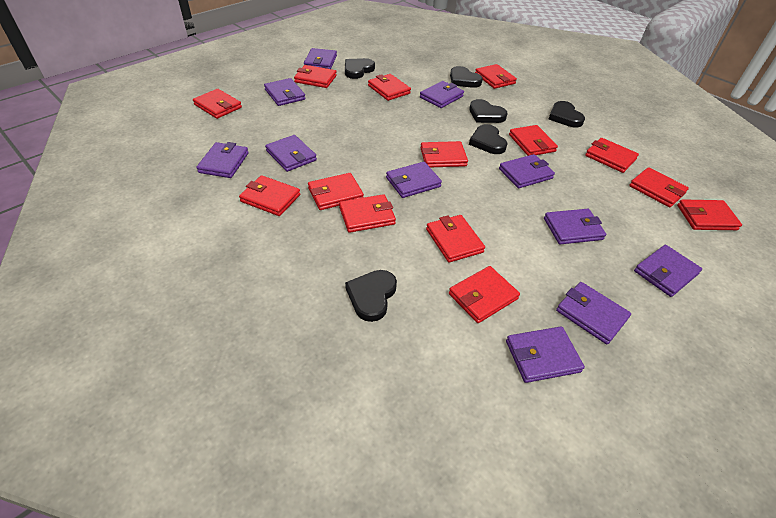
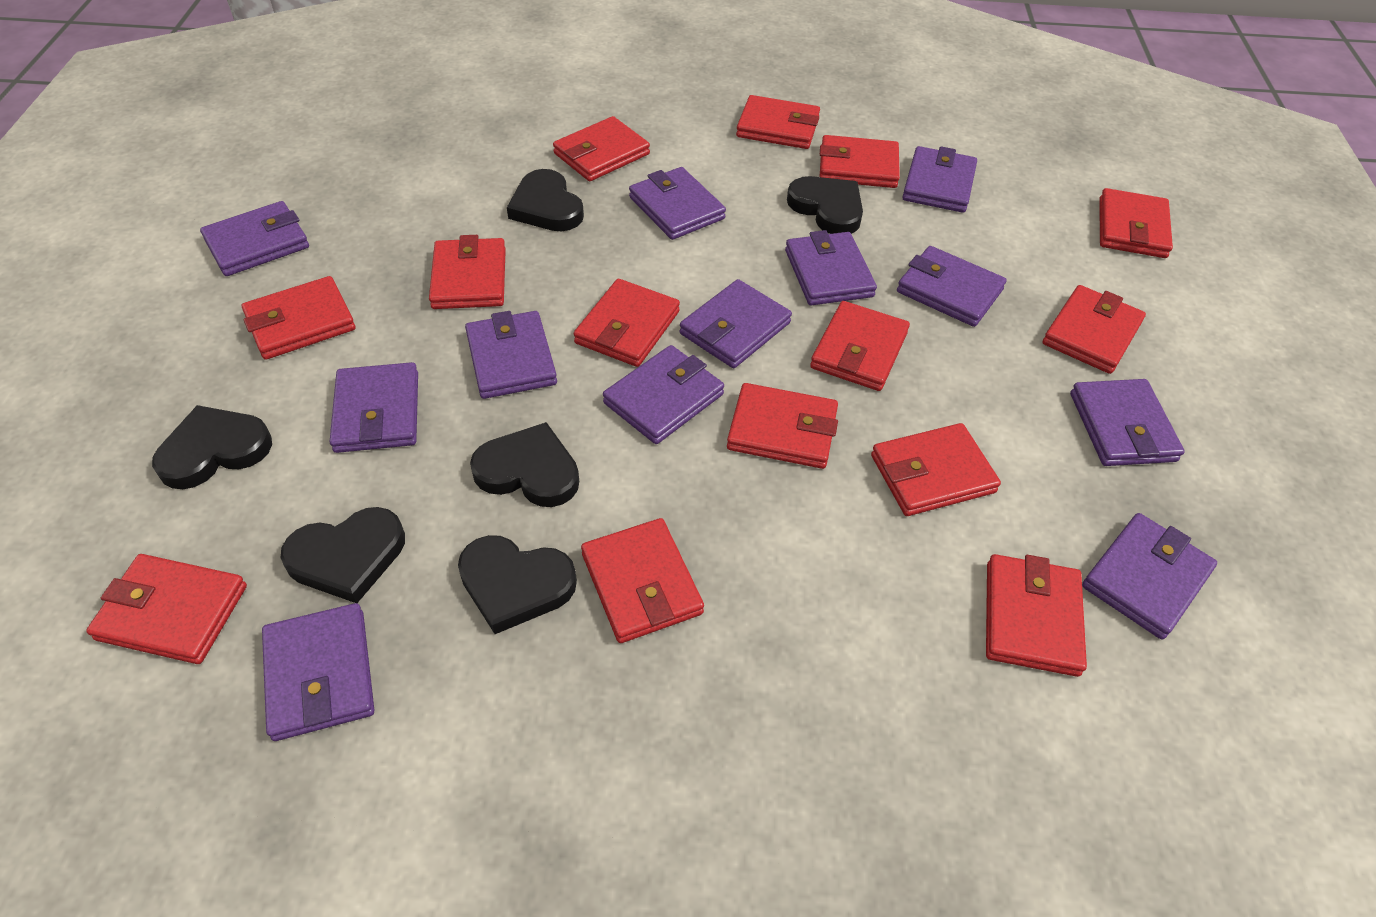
purple wallet: 11 -> 12

